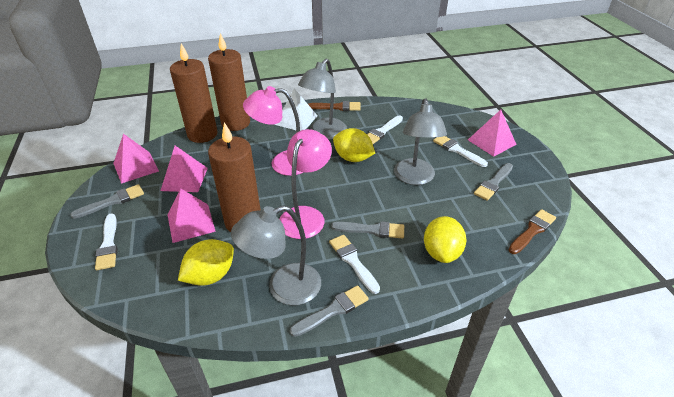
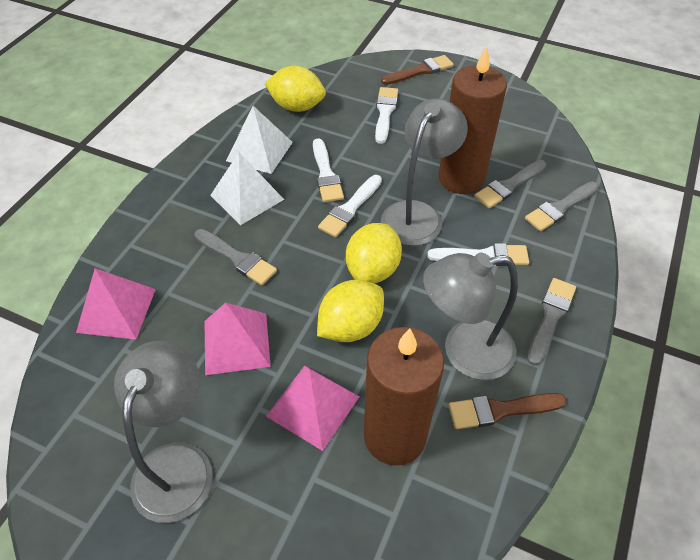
brown candle: 3 -> 2
pink lamp: 2 -> 0
pink pyramid: 4 -> 3
white pyramid: 1 -> 2

